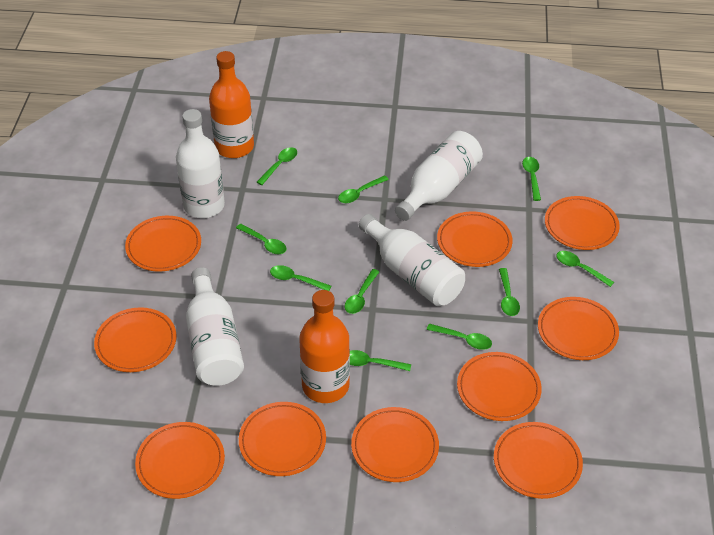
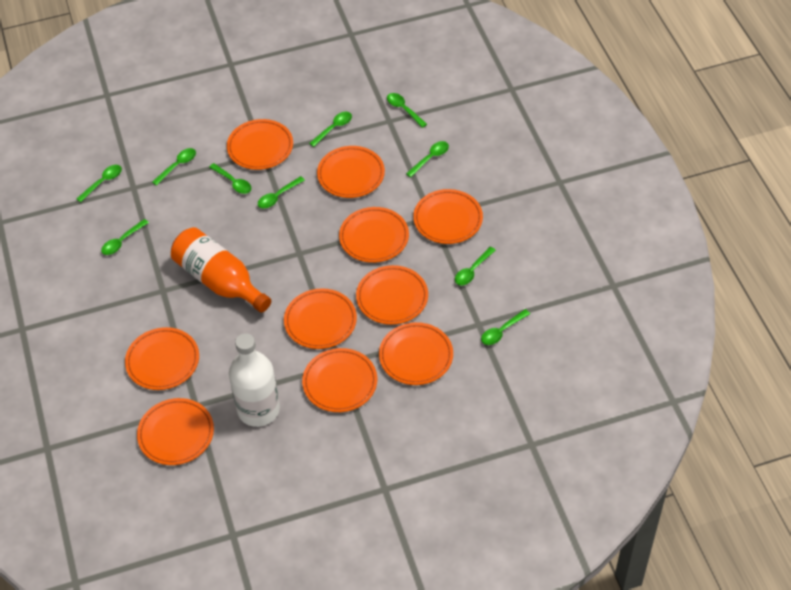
orange bottle: 2 -> 1
white bottle: 4 -> 1

